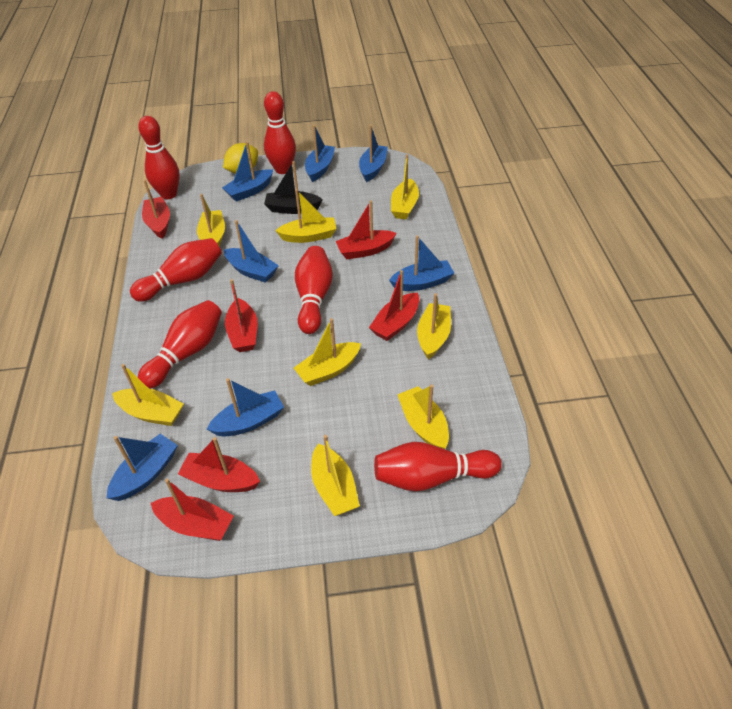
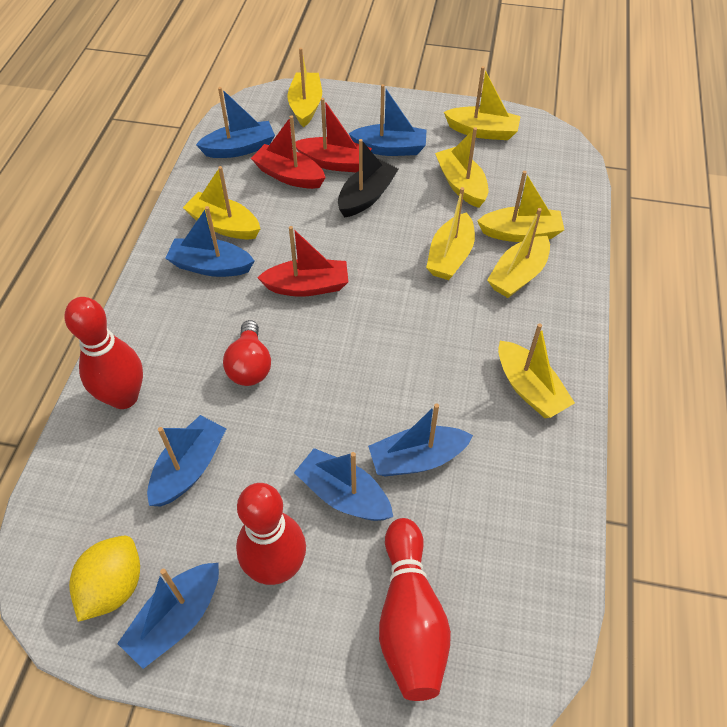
red boat: 6 -> 3
red bowling pin: 6 -> 3
red light bulb: 0 -> 1

